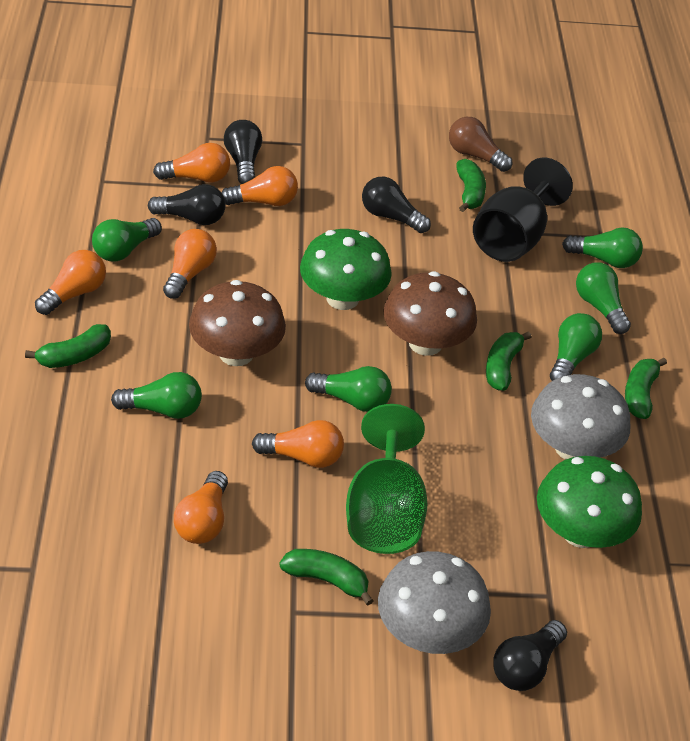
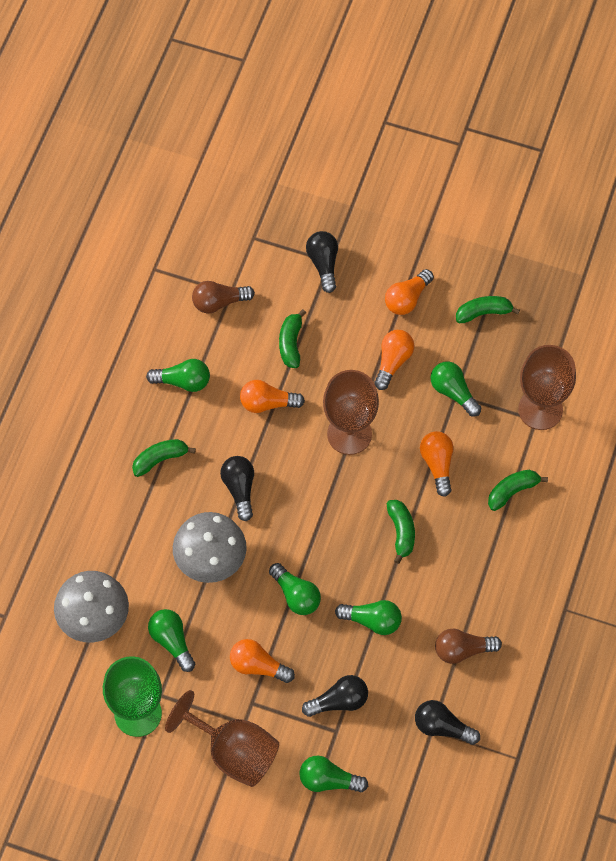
black goblet: 1 -> 0
brown goblet: 0 -> 3
brown light bulb: 1 -> 2
brown mushroom: 2 -> 0
green mushroom: 2 -> 0
orange light bulb: 6 -> 5

